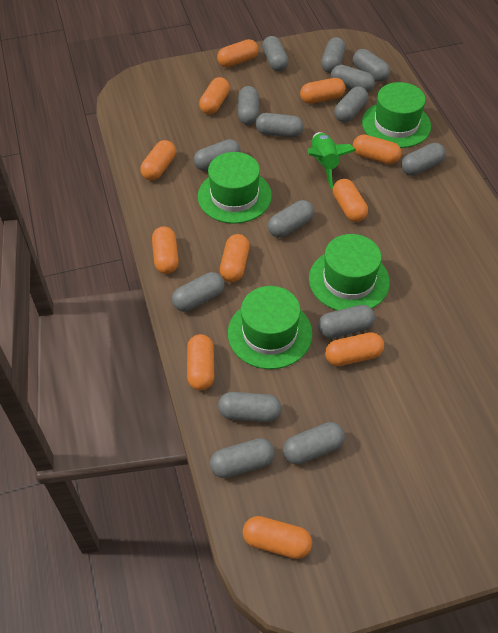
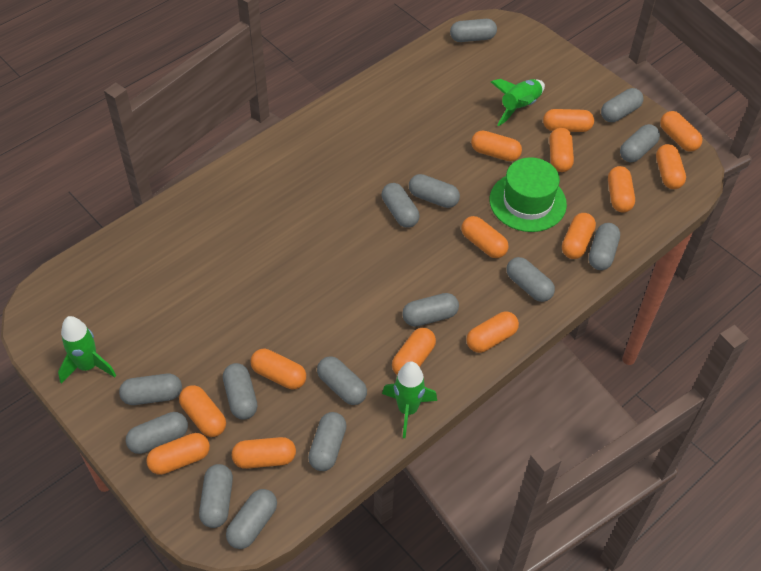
green hat: 4 -> 1
green rocket: 1 -> 3
orange capsule: 11 -> 14

